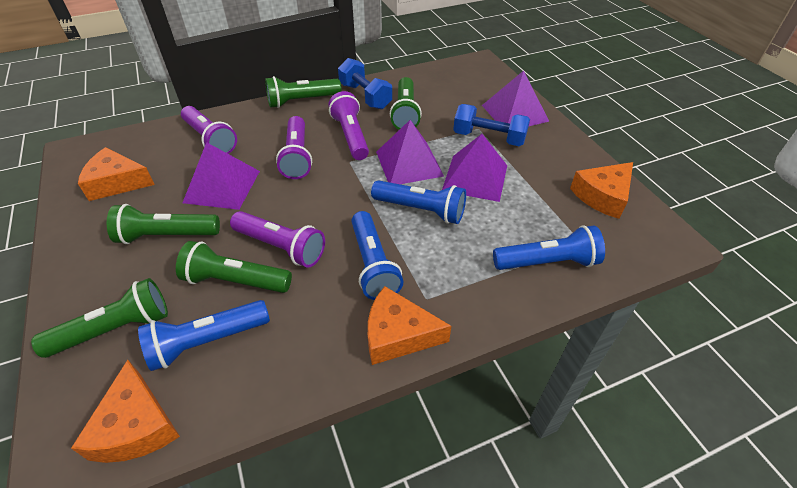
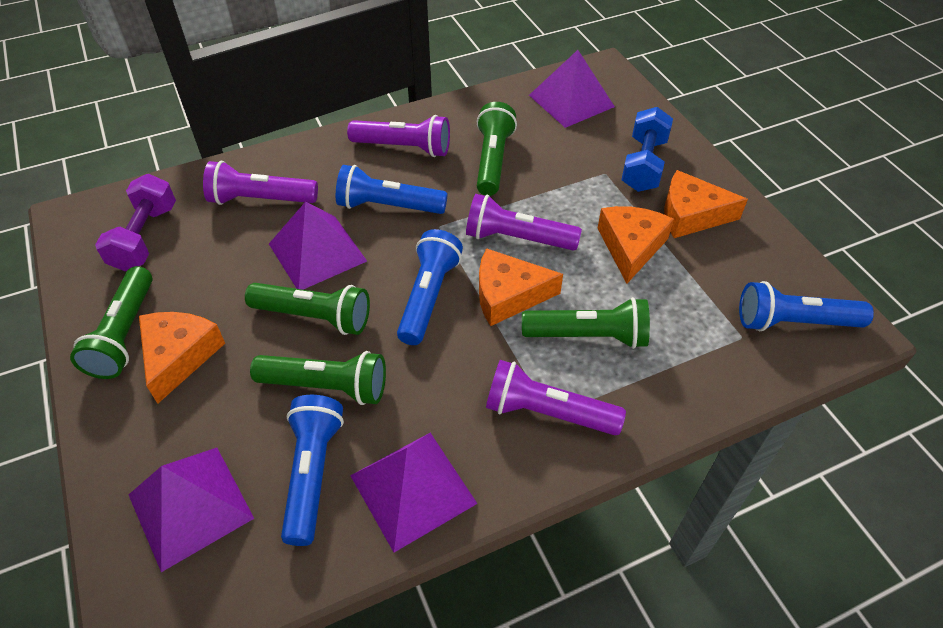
blue dumbbell: 2 -> 1
purple dumbbell: 0 -> 1

